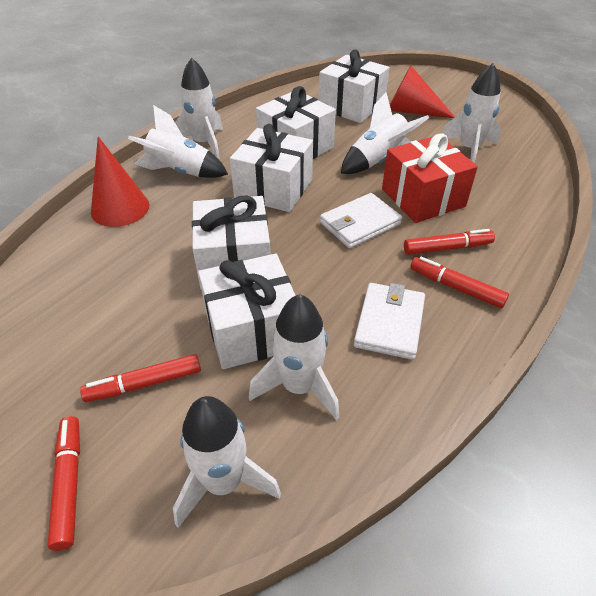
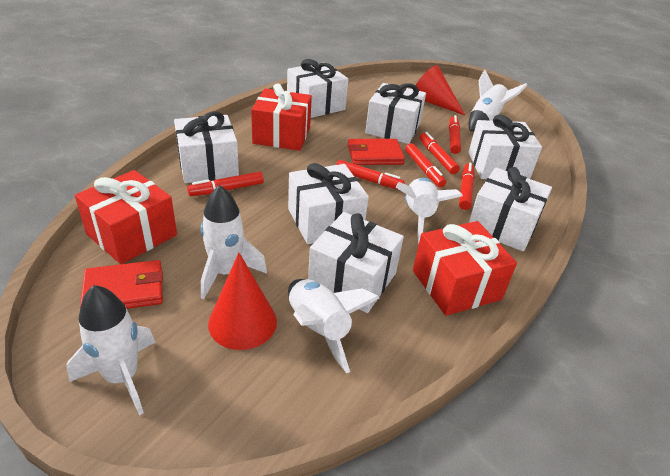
red gift: 1 -> 3
red marker: 4 -> 6
red wallet: 0 -> 2
white gift: 5 -> 7
white rocket: 6 -> 5
white wallet: 2 -> 0

